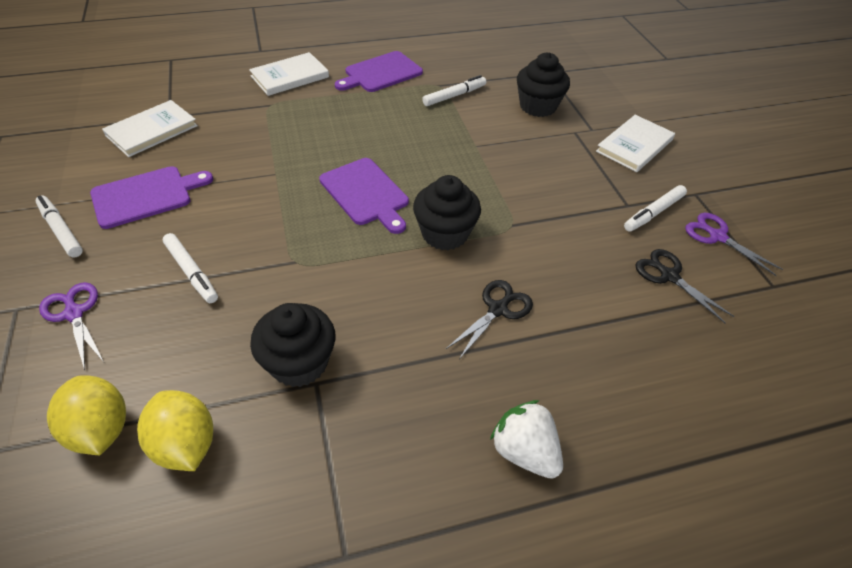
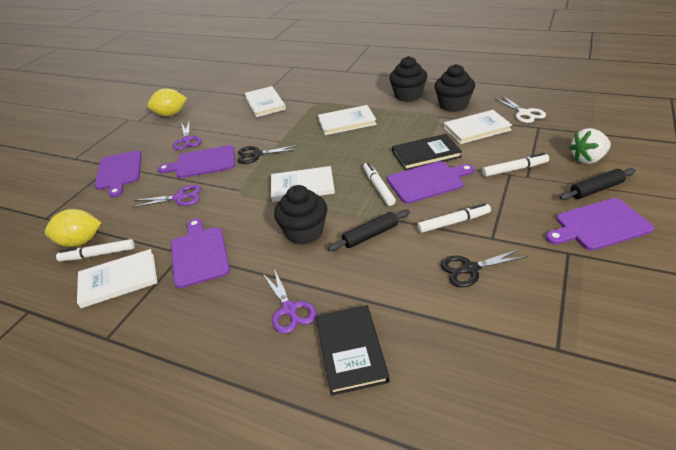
black book: 0 -> 2
black rolling pin: 0 -> 2
purple cutting board: 3 -> 5
purple scissors: 2 -> 3
white book: 3 -> 5
white scissors: 0 -> 1

